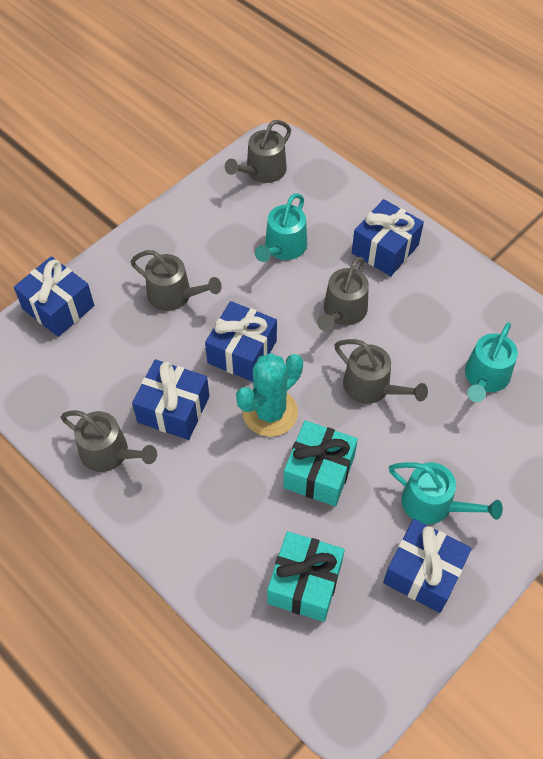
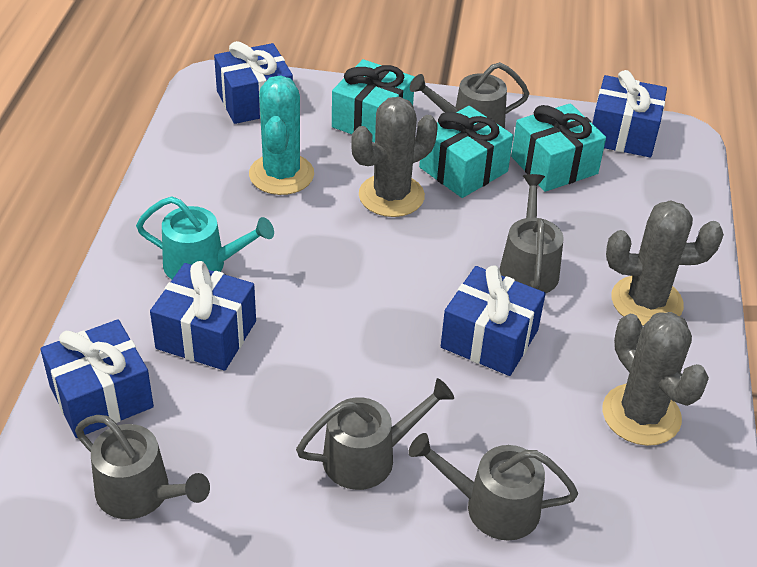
grey cactus: 0 -> 3
turquoise gift: 2 -> 3
turquoise watering can: 3 -> 1

